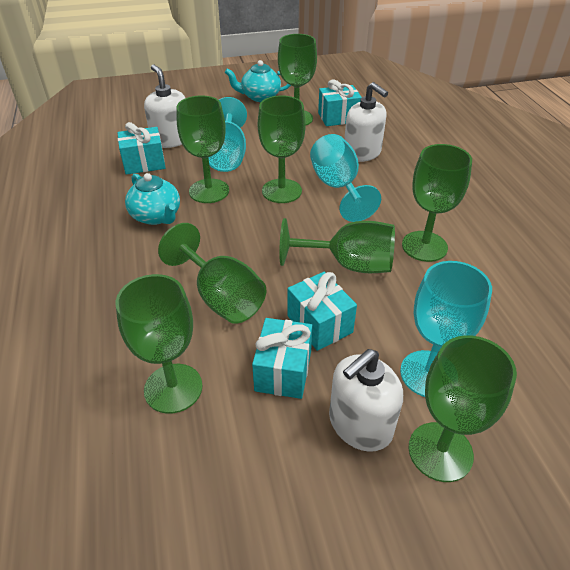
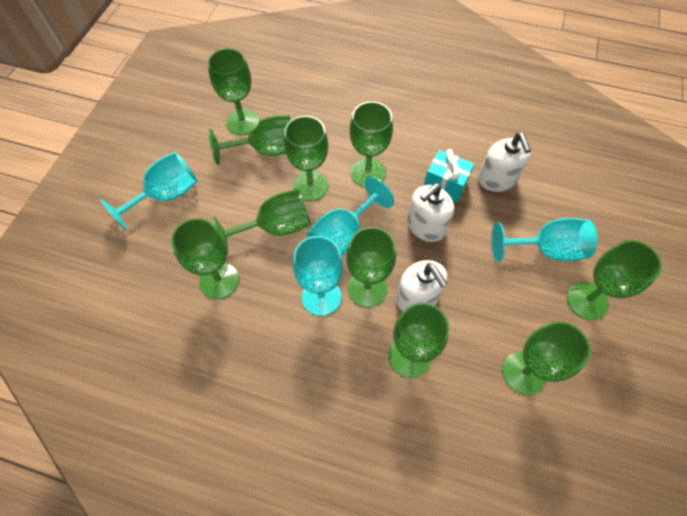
green goblet: 8 -> 10
turquoise gift: 4 -> 1
turquoise goblet: 3 -> 4
turquoise teapot: 2 -> 0

